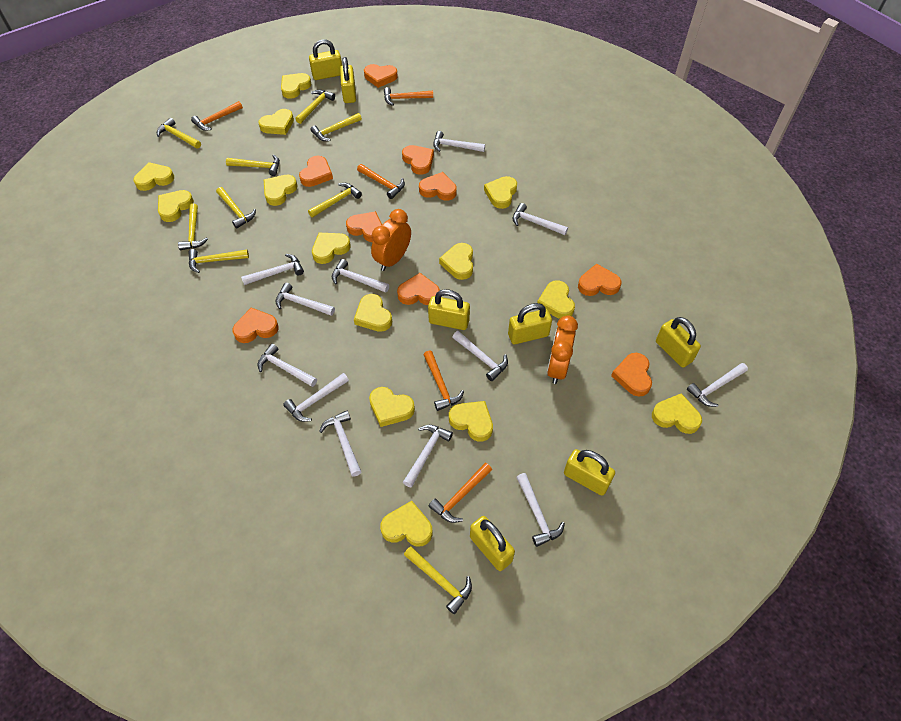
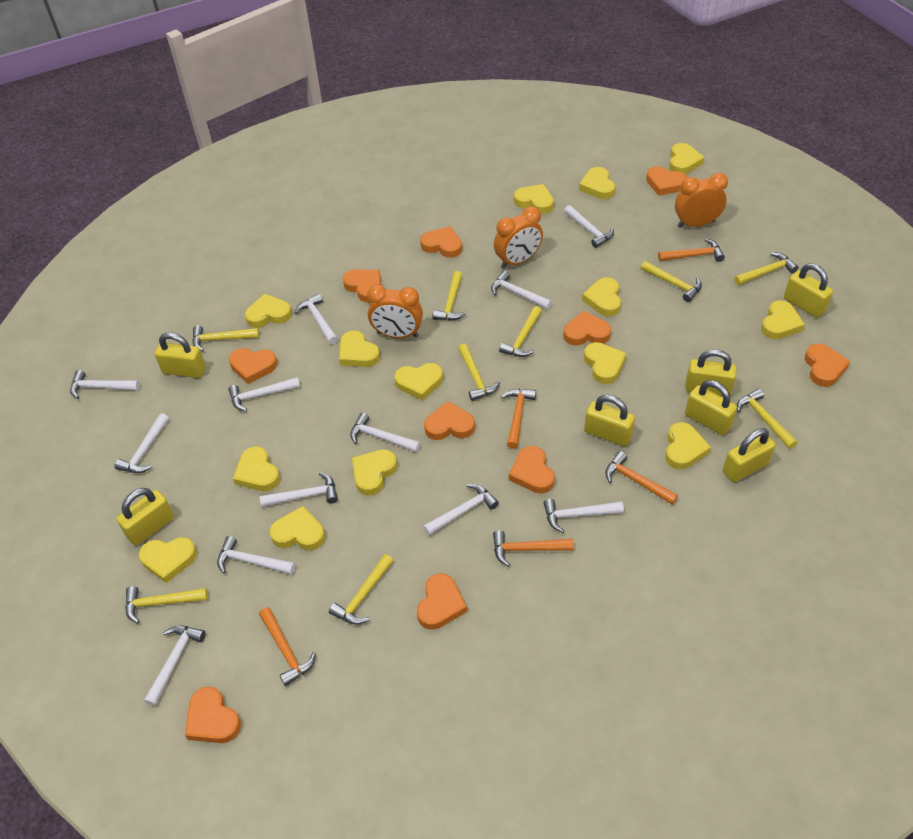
orange clock: 2 -> 3
orange heart: 9 -> 10

